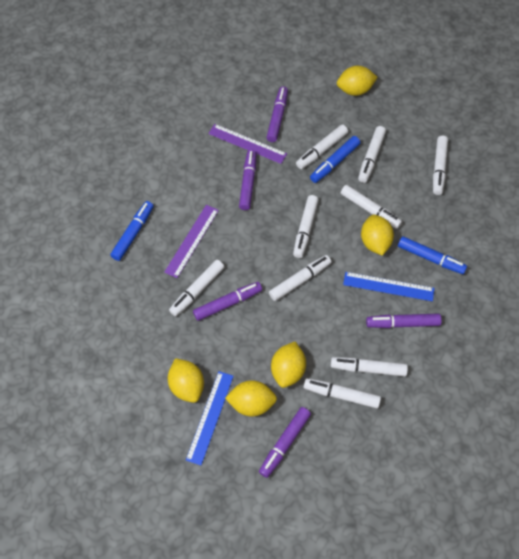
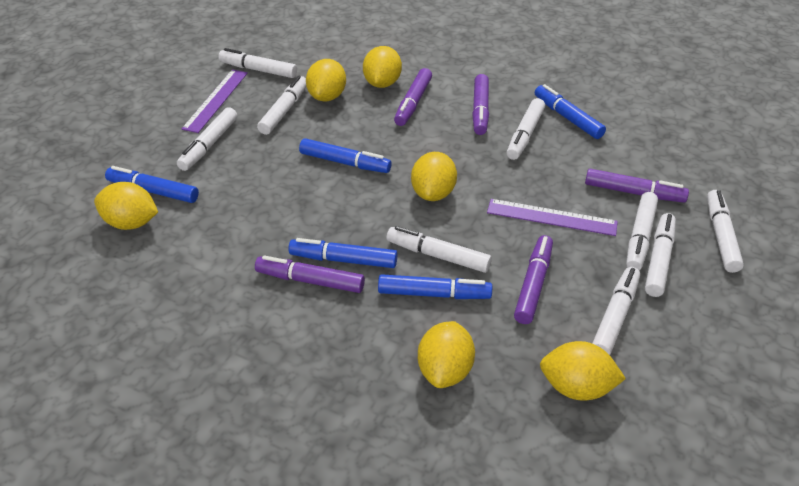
blue marker: 3 -> 5
blue ruler: 2 -> 0
yellow lemon: 5 -> 6

